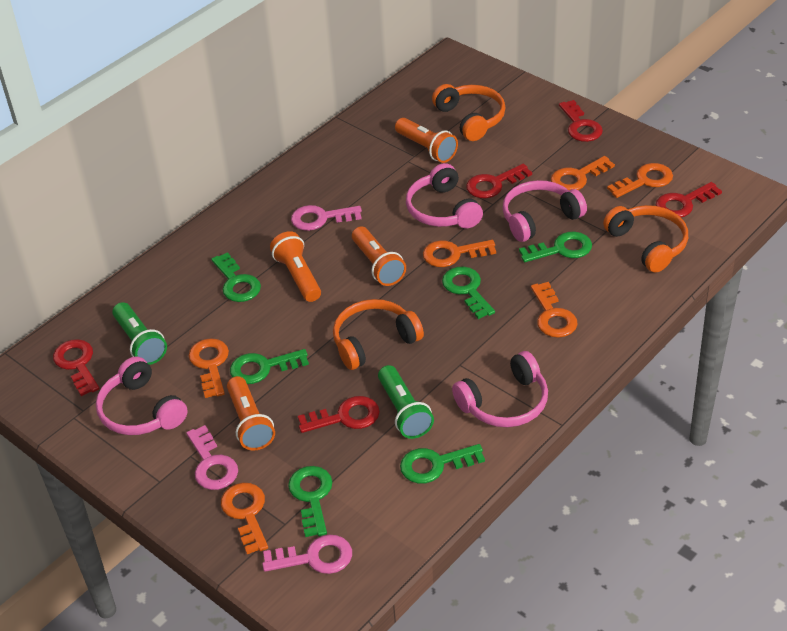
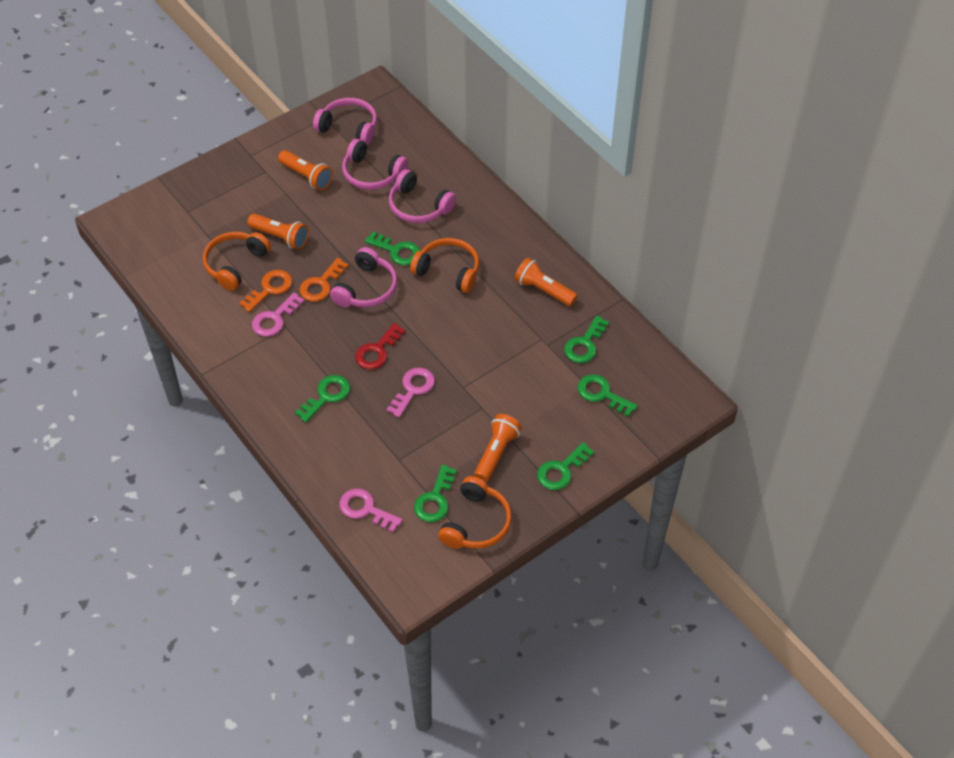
green flashlight: 2 -> 0
orange key: 6 -> 2
red key: 5 -> 1

